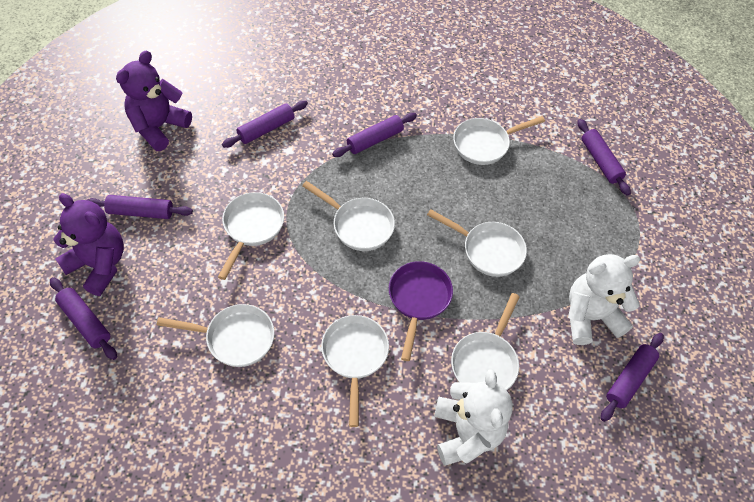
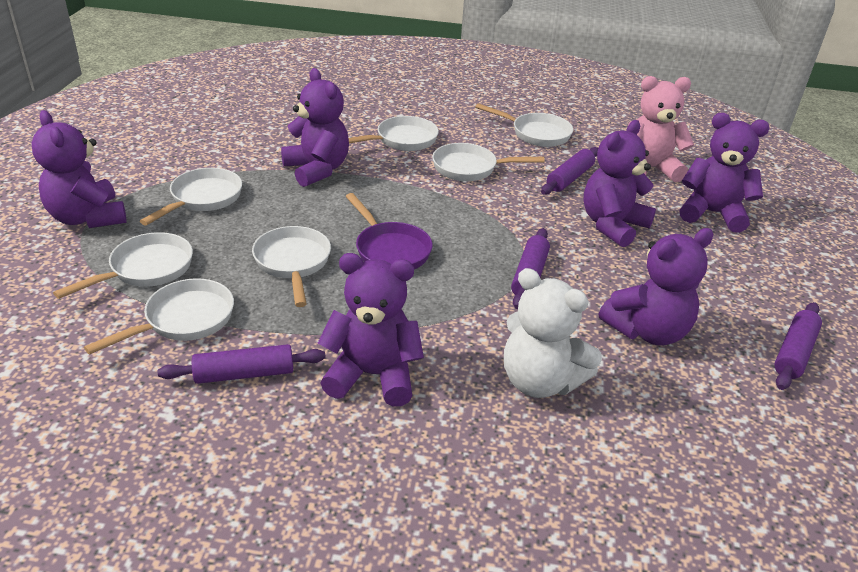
pink teddy bear: 0 -> 1
purple rolling pin: 6 -> 4
purple teddy bear: 2 -> 6
white teddy bear: 2 -> 1

